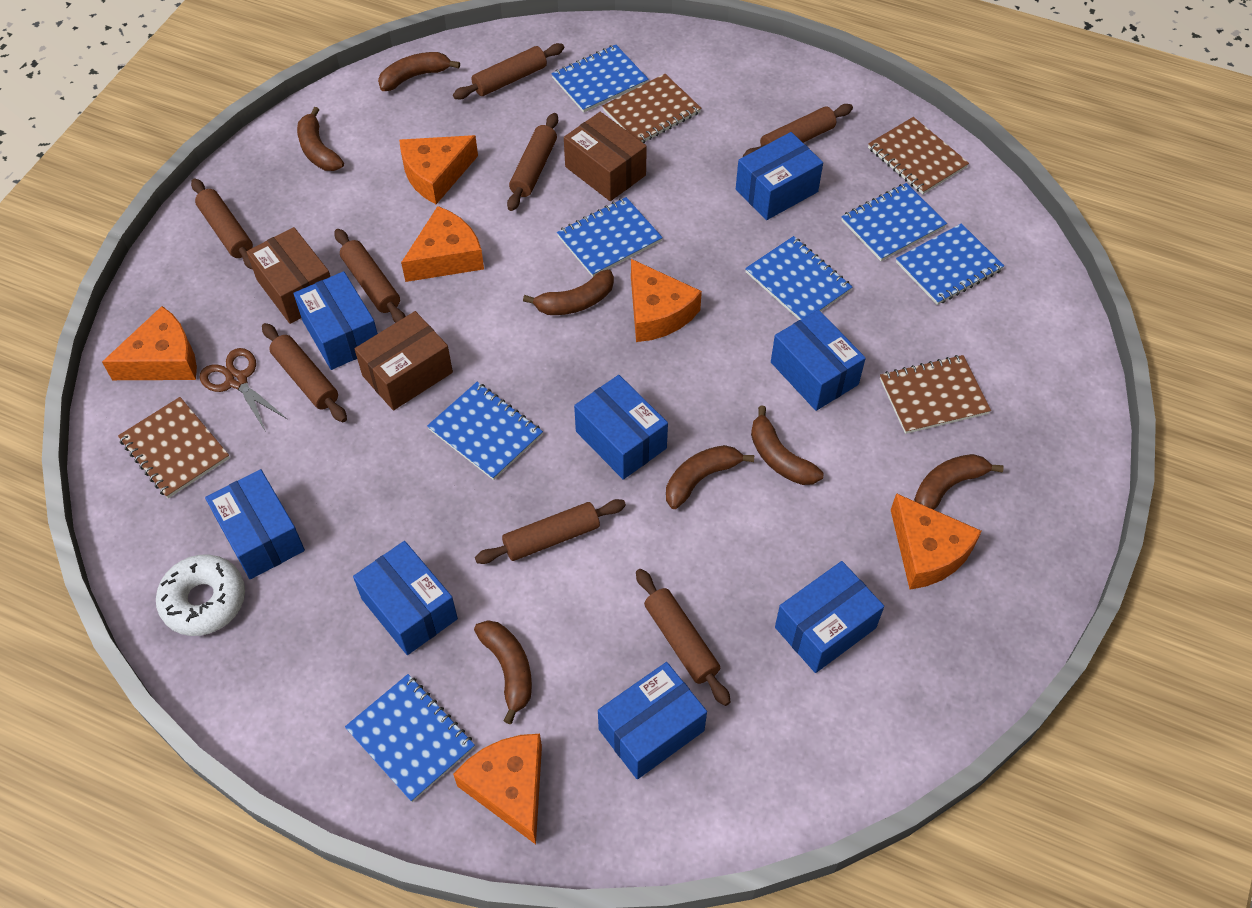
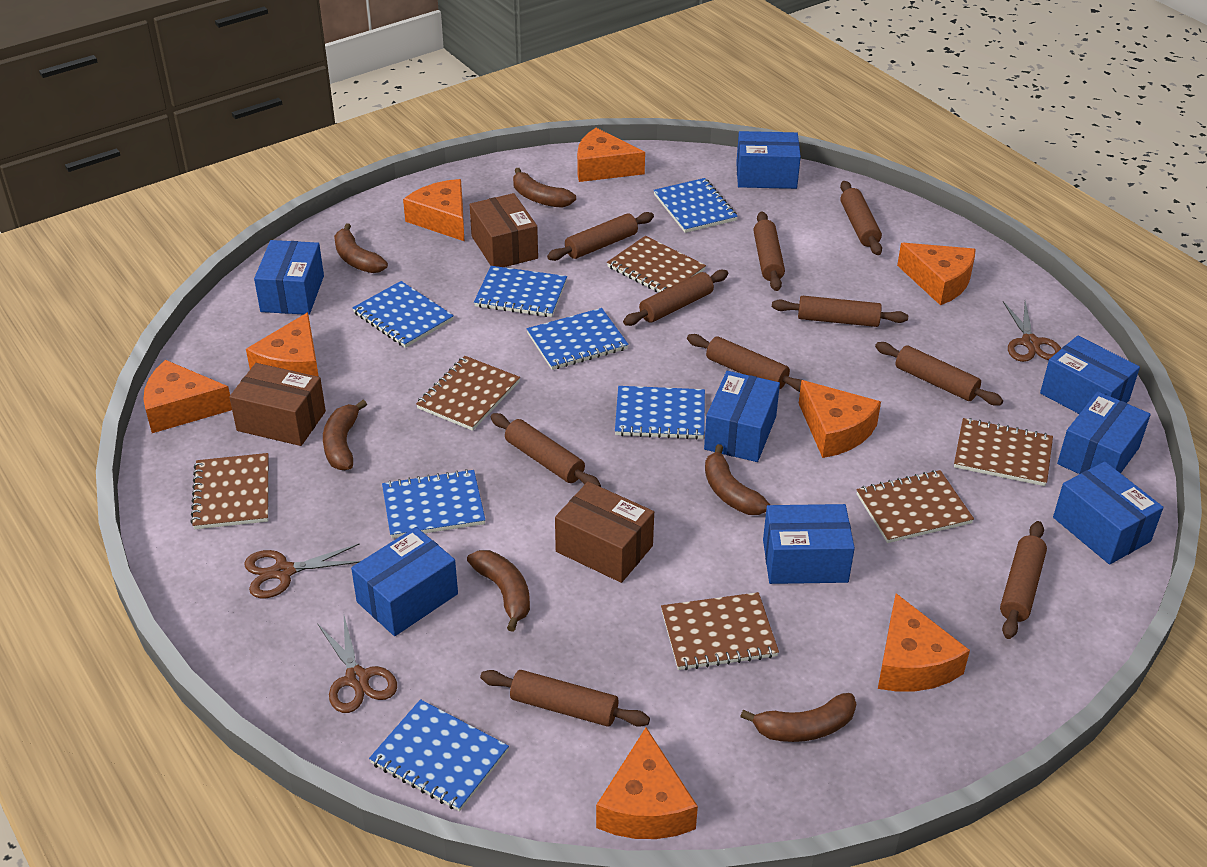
brown banana: 7 -> 6
brown notebook: 4 -> 6
brown rolling pin: 8 -> 10
brown scissors: 1 -> 3
orange cheese: 6 -> 8
white donut: 1 -> 0

